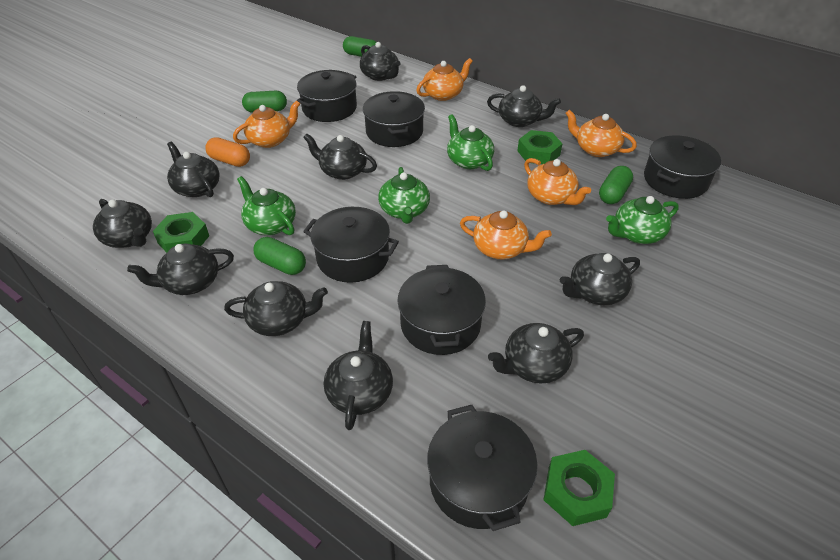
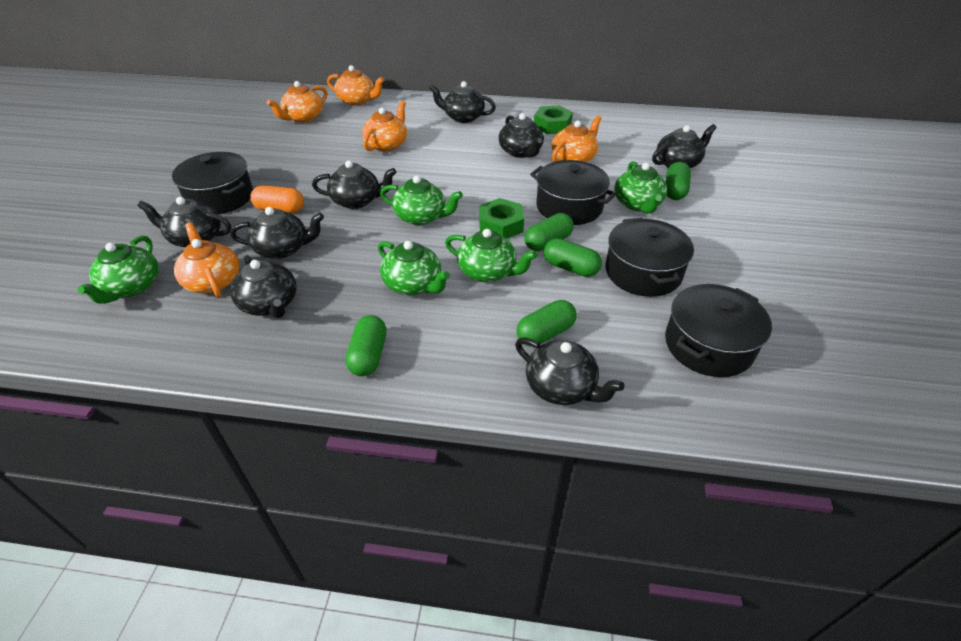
black pot: 6 -> 4
black teapot: 10 -> 8
green capsule: 4 -> 5
green nut: 3 -> 2
green teapot: 4 -> 5

